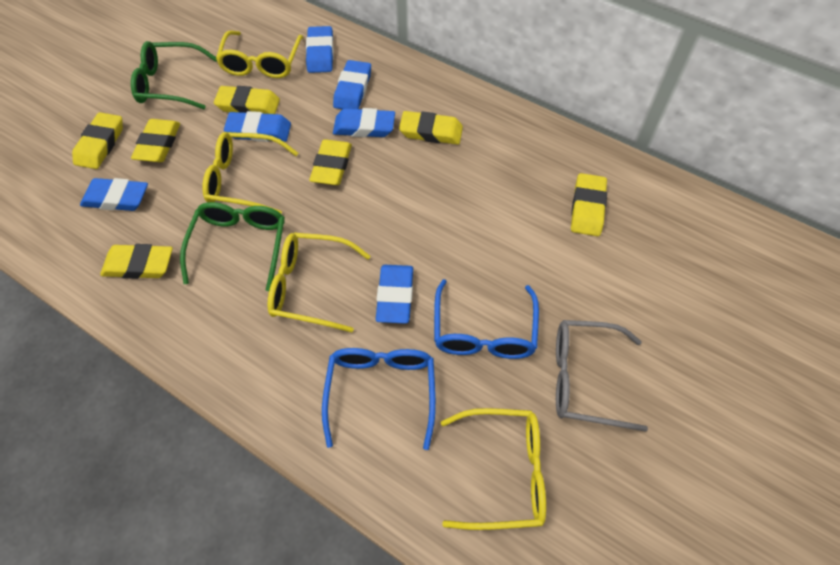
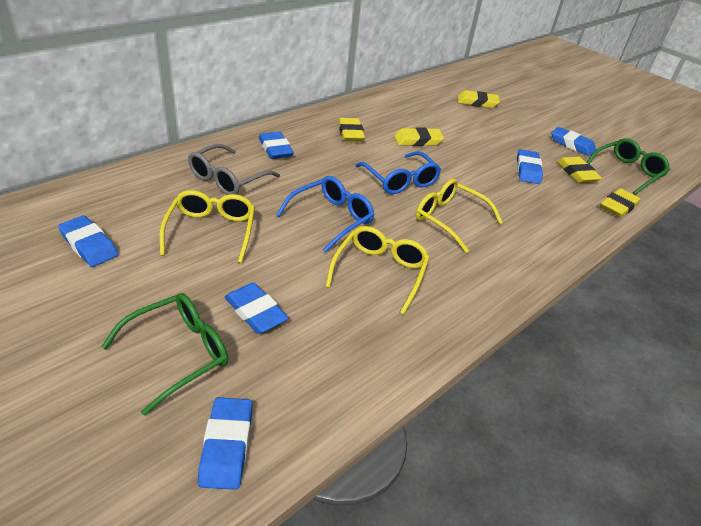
yellow eraser: 7 -> 5
yellow glasses: 4 -> 3

